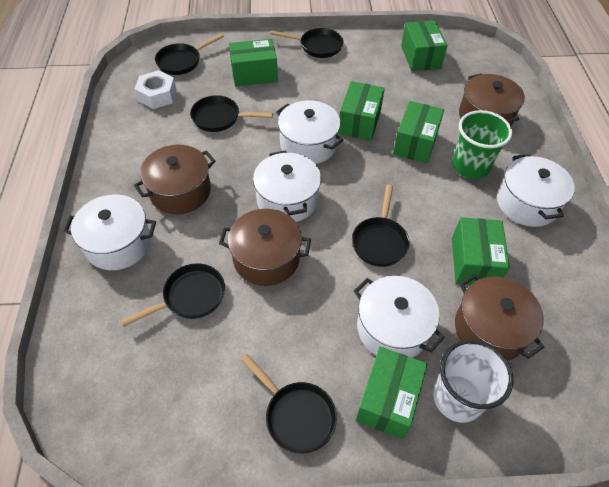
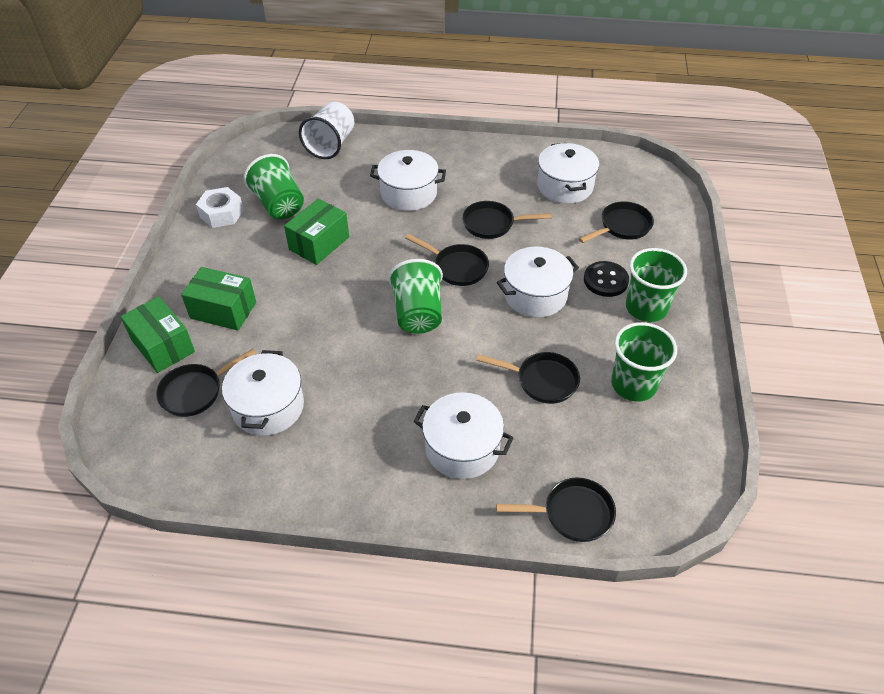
black button: 0 -> 1
brown pot: 4 -> 0
green box: 6 -> 3
green cup: 1 -> 4

